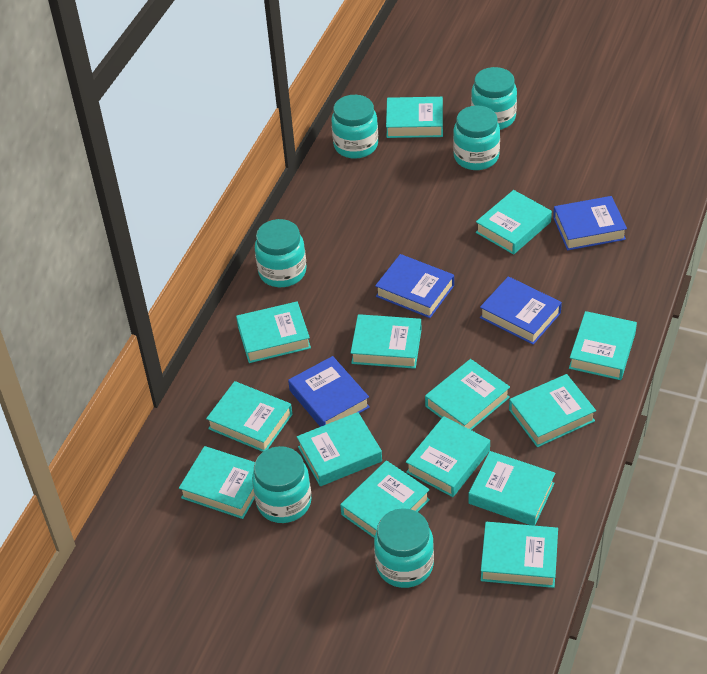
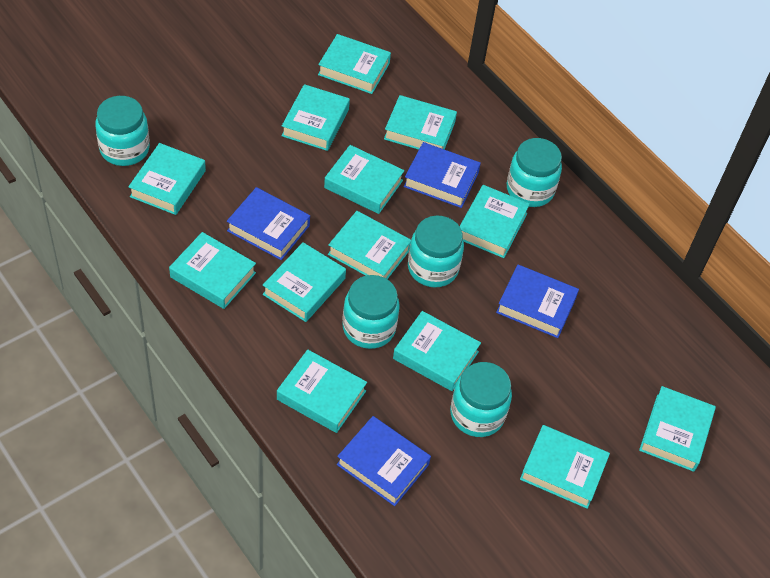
turquoise book: 14 -> 13
turquoise jar: 6 -> 5

